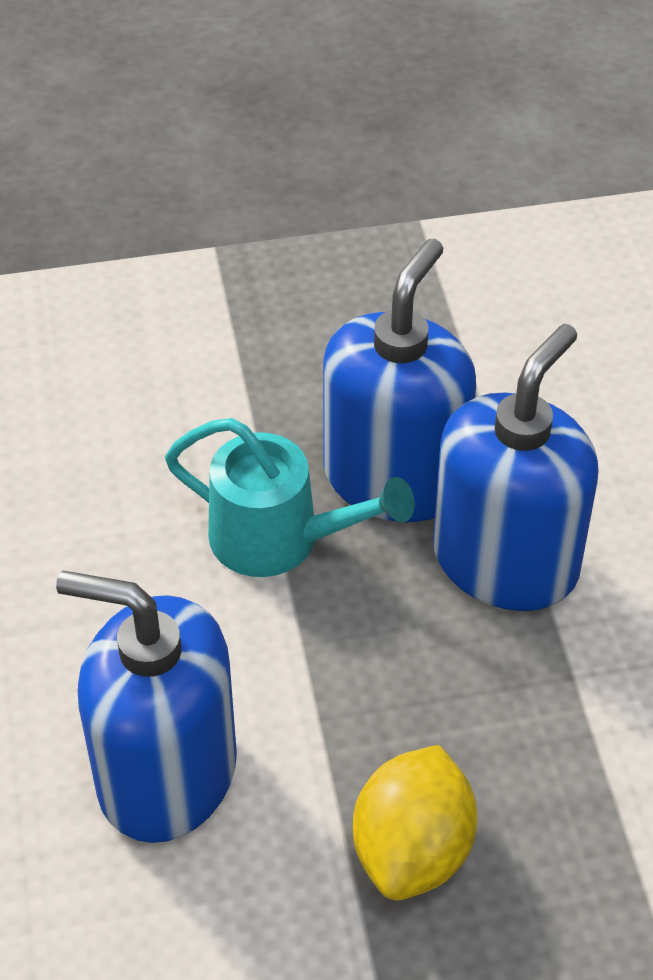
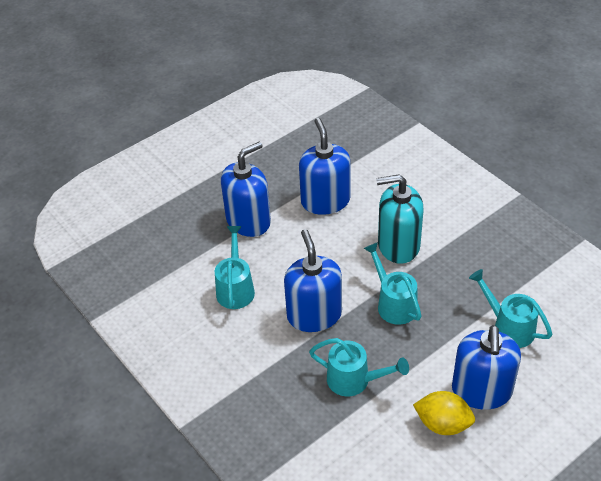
blue soap dispenser: 3 -> 4
turquoise soap dispenser: 0 -> 1
turquoise watering can: 1 -> 4

